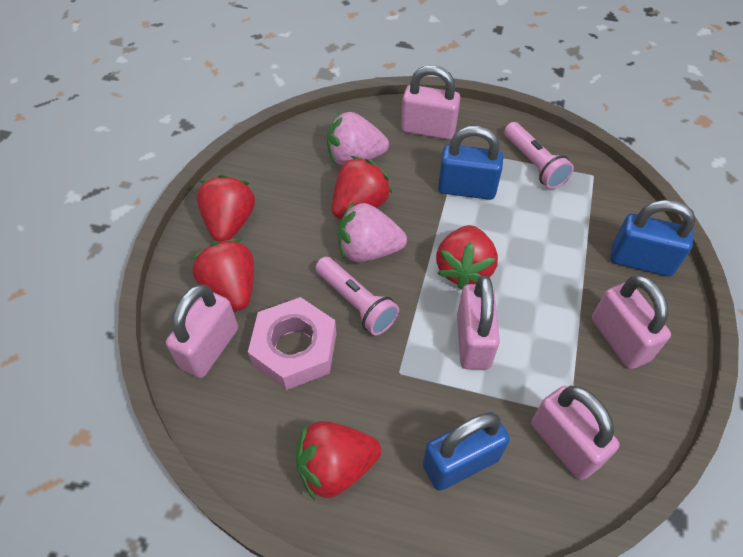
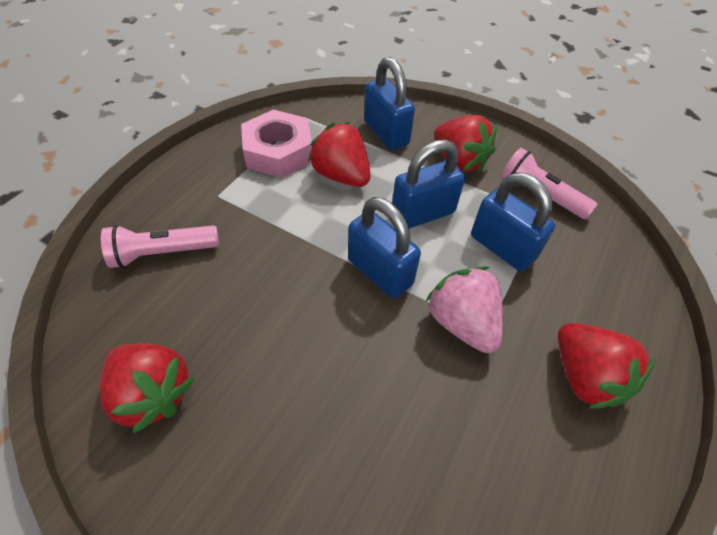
blue padlock: 3 -> 4
pink padlock: 5 -> 0
pink strawberry: 2 -> 1
red strawberry: 5 -> 4

